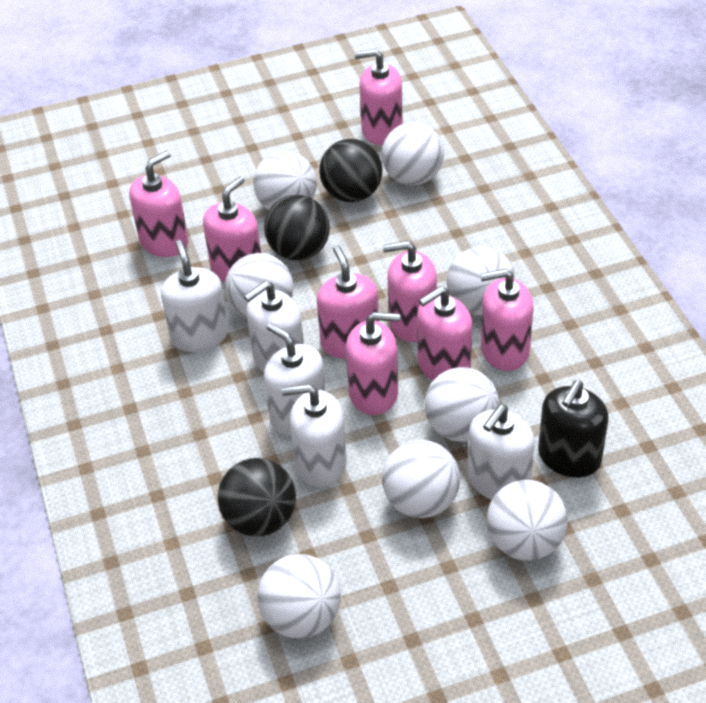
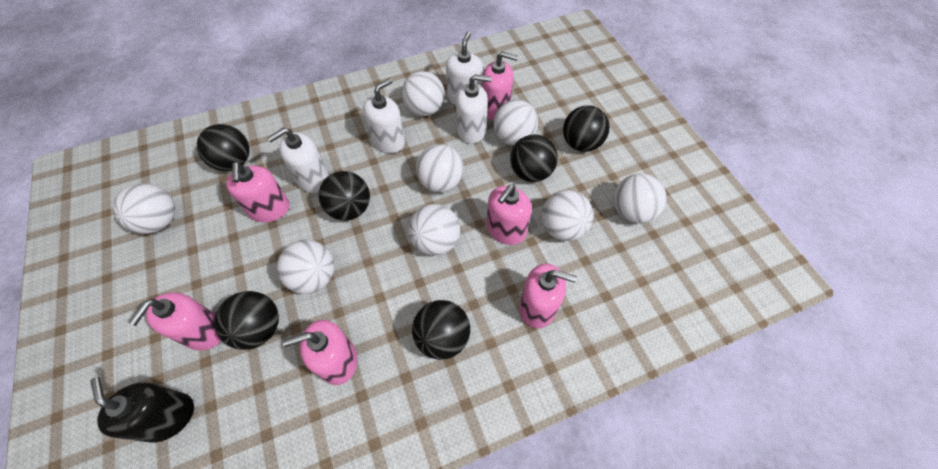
black ball: 3 -> 6
pink soap dispenser: 8 -> 6
white soap dispenser: 5 -> 4

